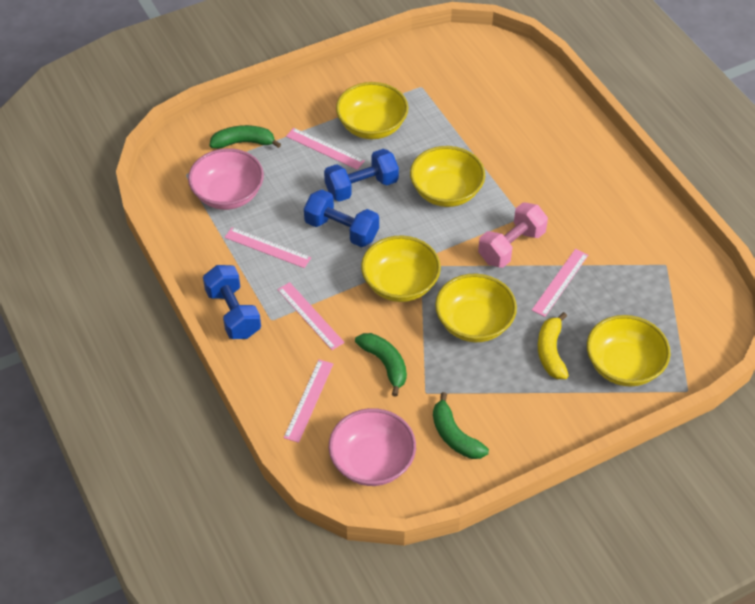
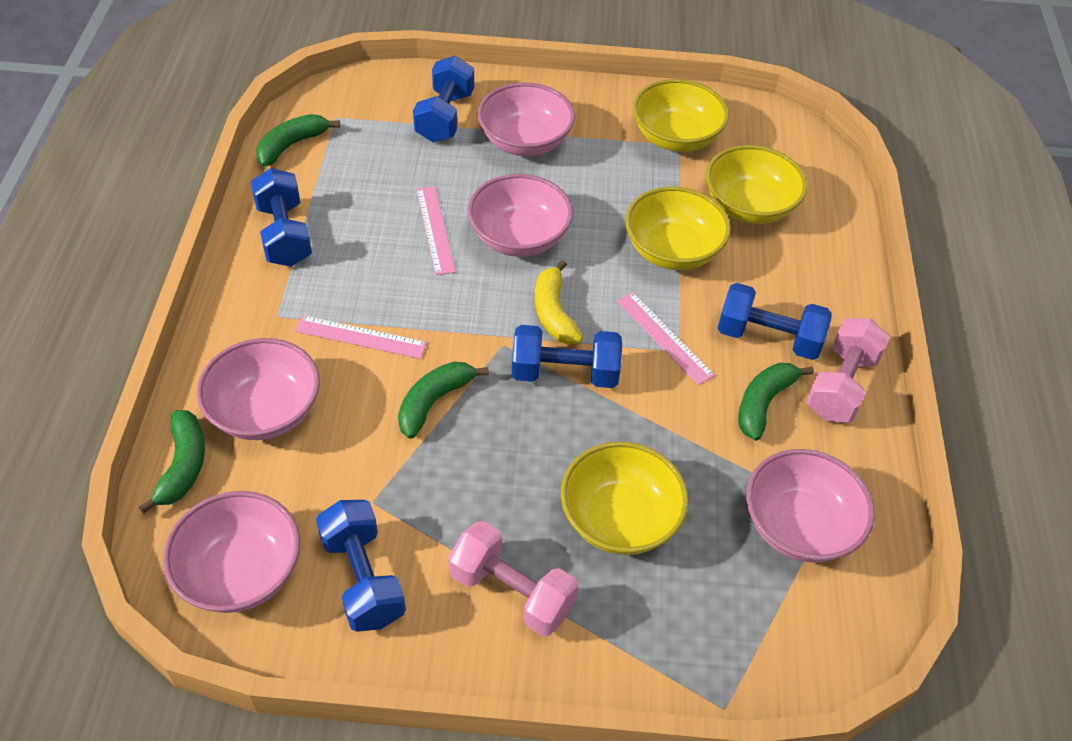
blue dumbbell: 3 -> 5
green banana: 3 -> 4
pink bowl: 2 -> 5
pink dumbbell: 1 -> 2
pink ruler: 5 -> 3
yellow bowl: 5 -> 4

